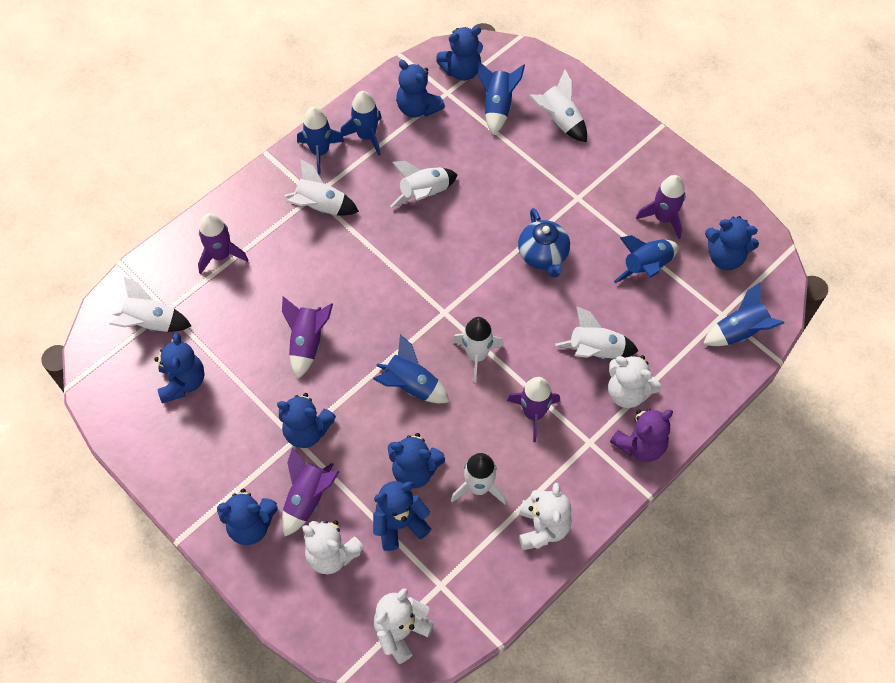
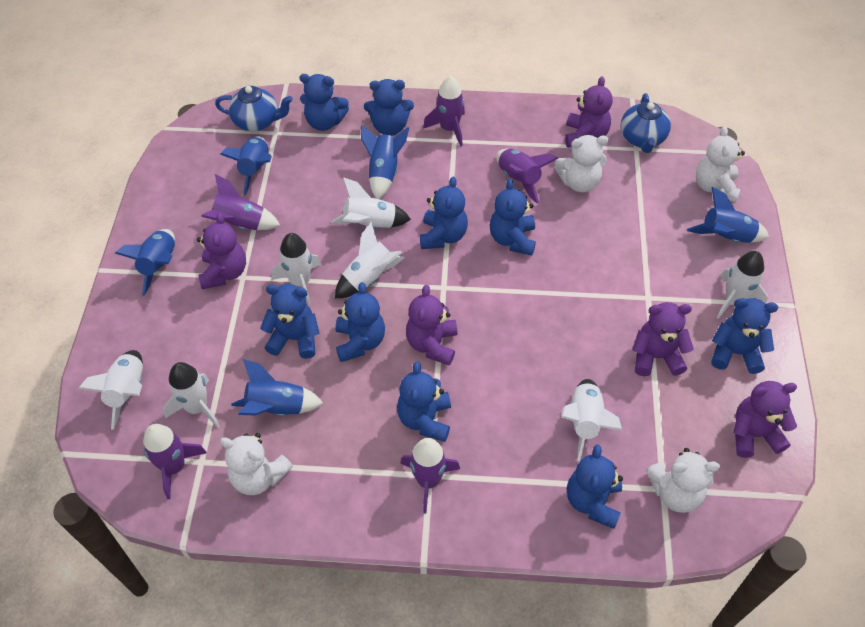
blue rocket: 6 -> 5
blue teapot: 1 -> 2
blue teddy bear: 8 -> 9
purple teddy bear: 1 -> 5

